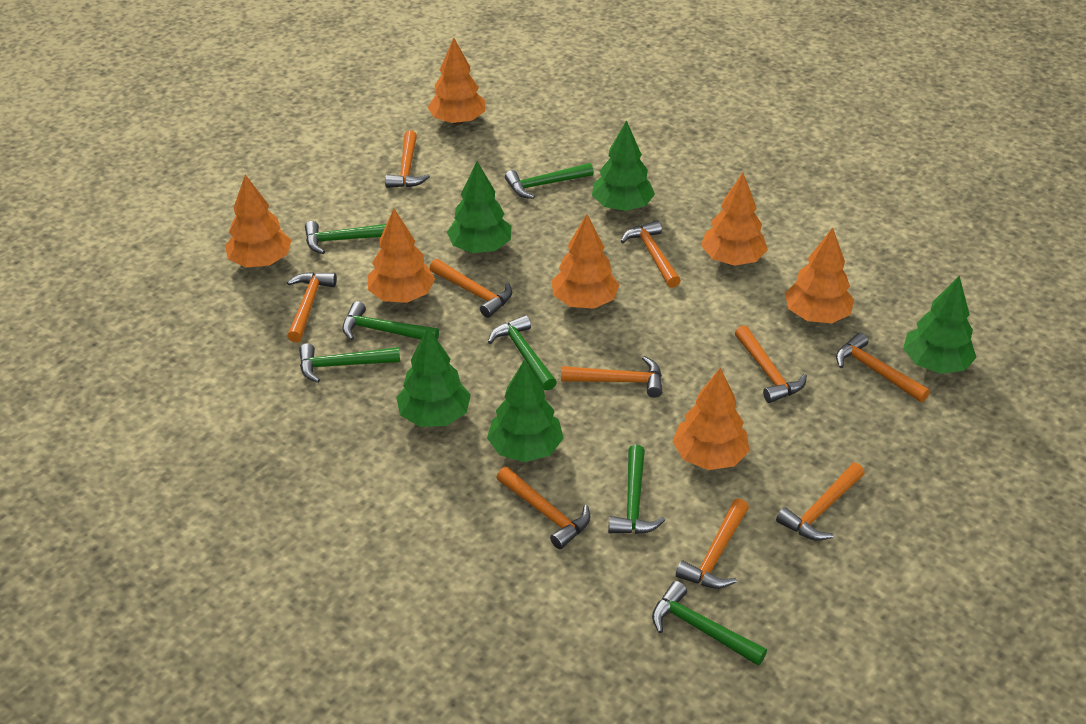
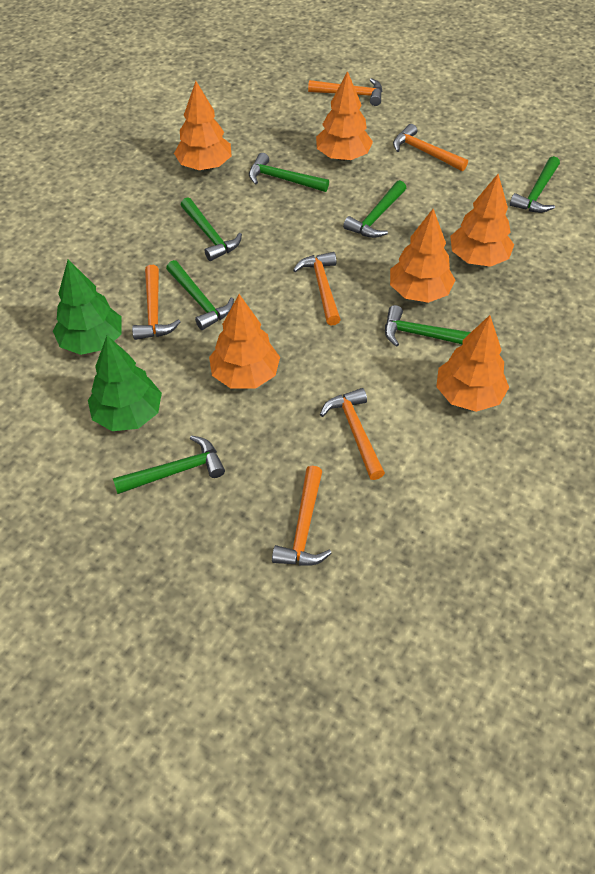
green tree: 5 -> 2
orange hammer: 10 -> 6
orange tree: 7 -> 6

